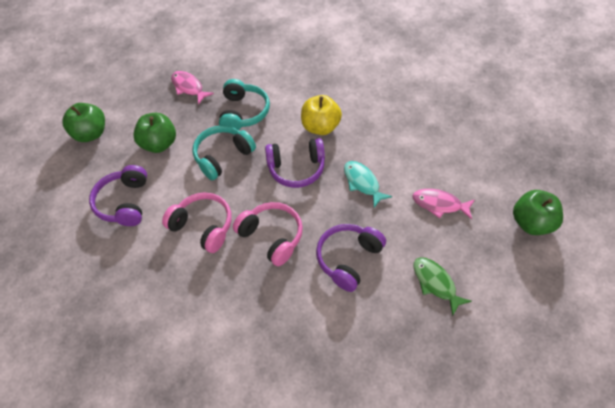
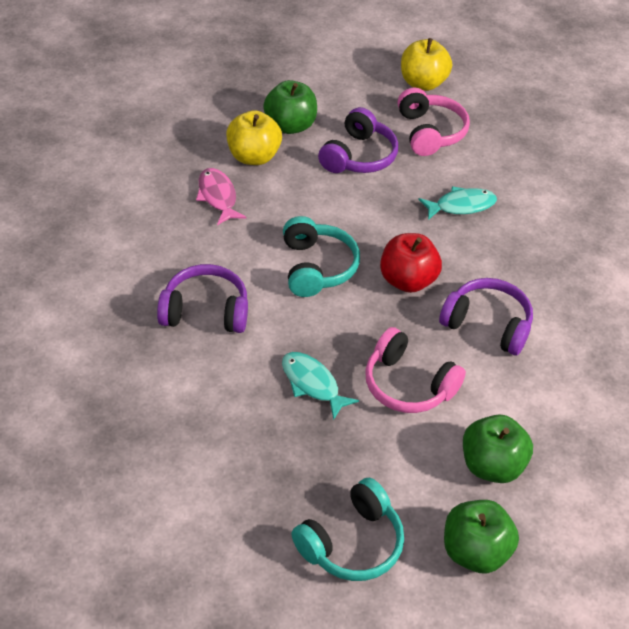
green fish: 1 -> 0
pink fish: 2 -> 1
red apple: 0 -> 1
turquoise fish: 1 -> 2
yellow apple: 1 -> 2

